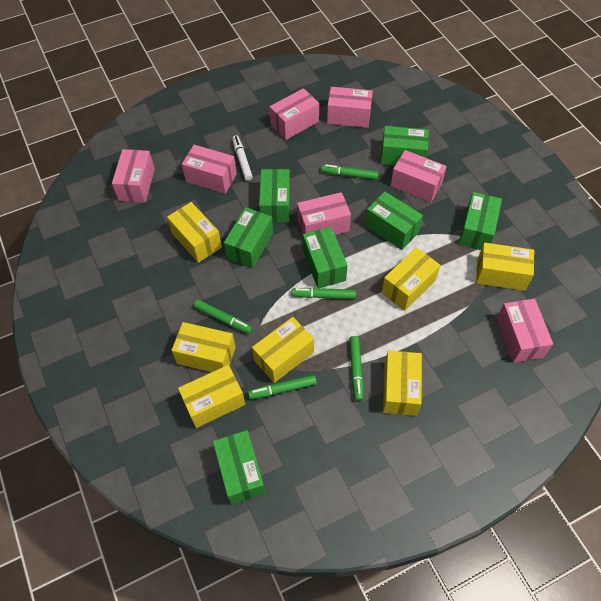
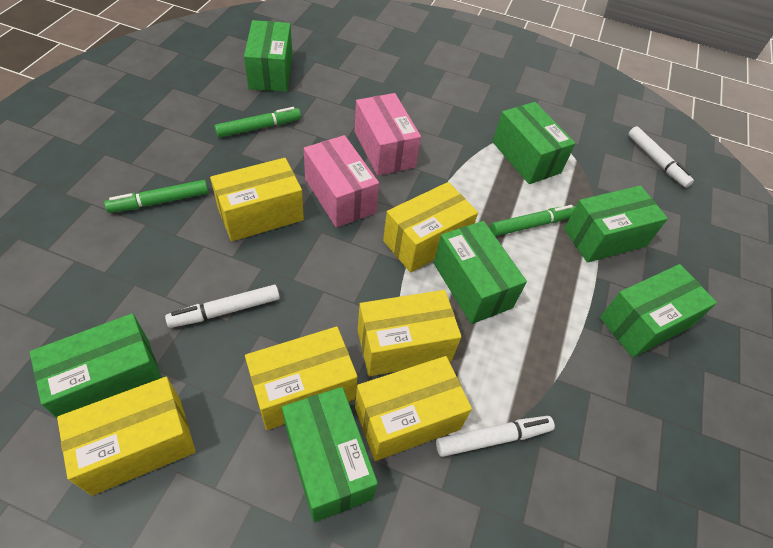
green marker: 5 -> 3
pink box: 7 -> 2
white marker: 1 -> 3
yellow box: 7 -> 6

